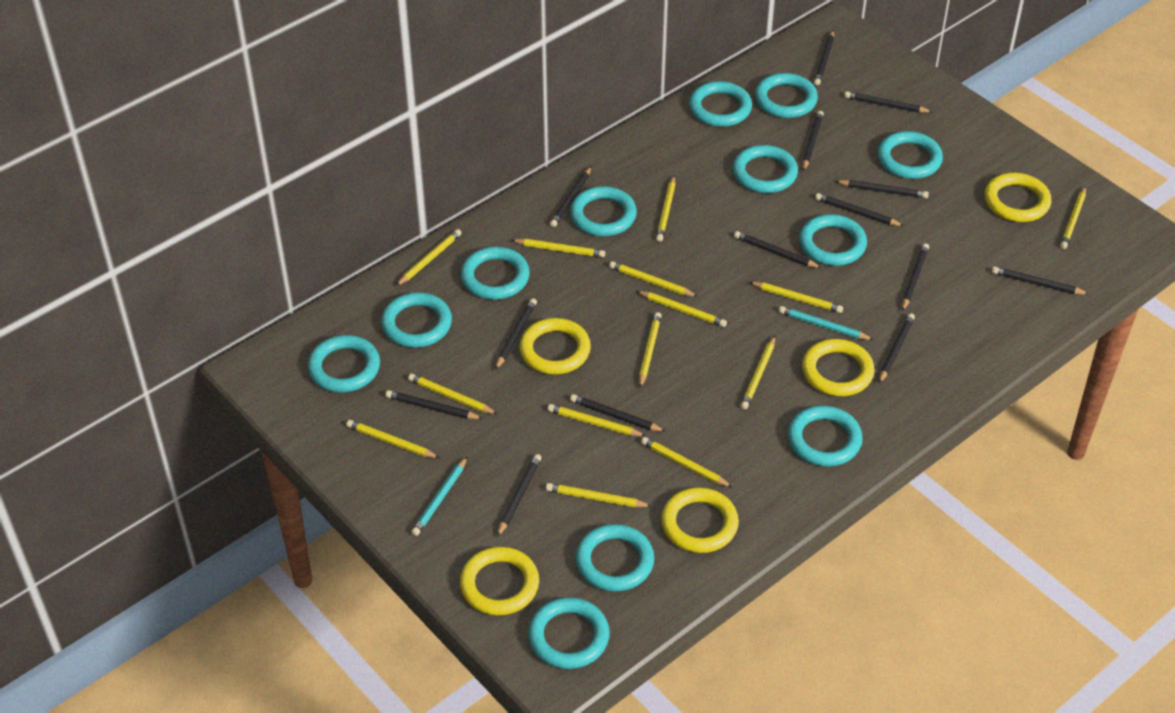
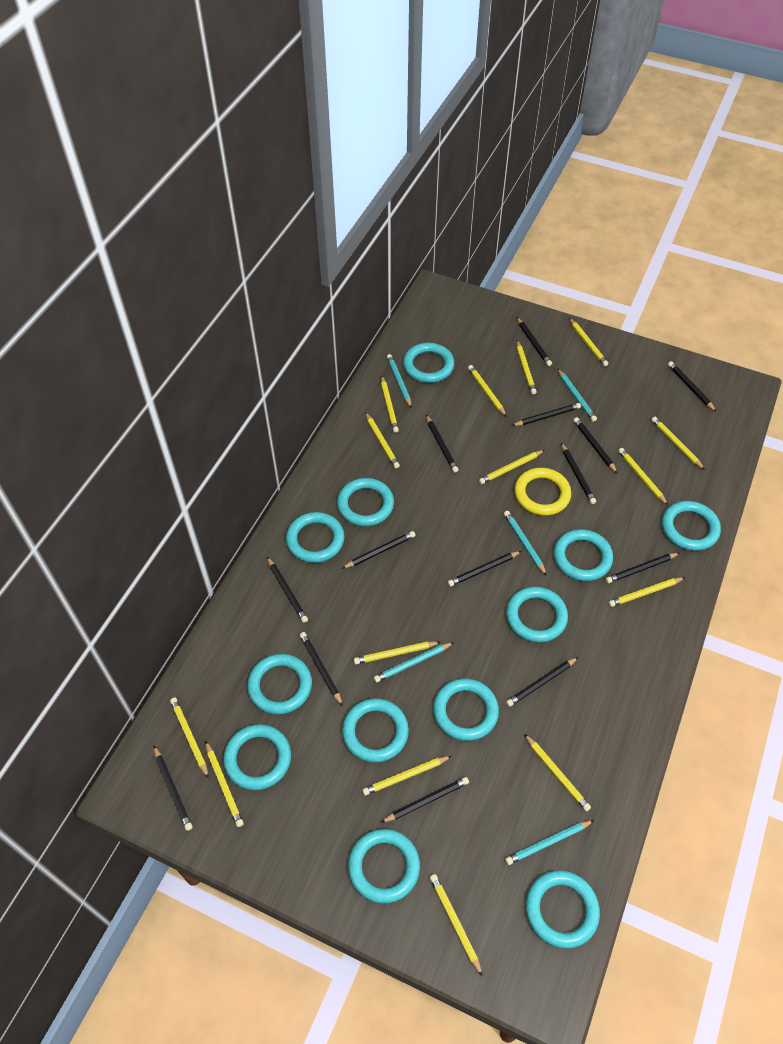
turquoise pencil: 2 -> 5
yellow pencil: 14 -> 15
yellow ring: 5 -> 1

